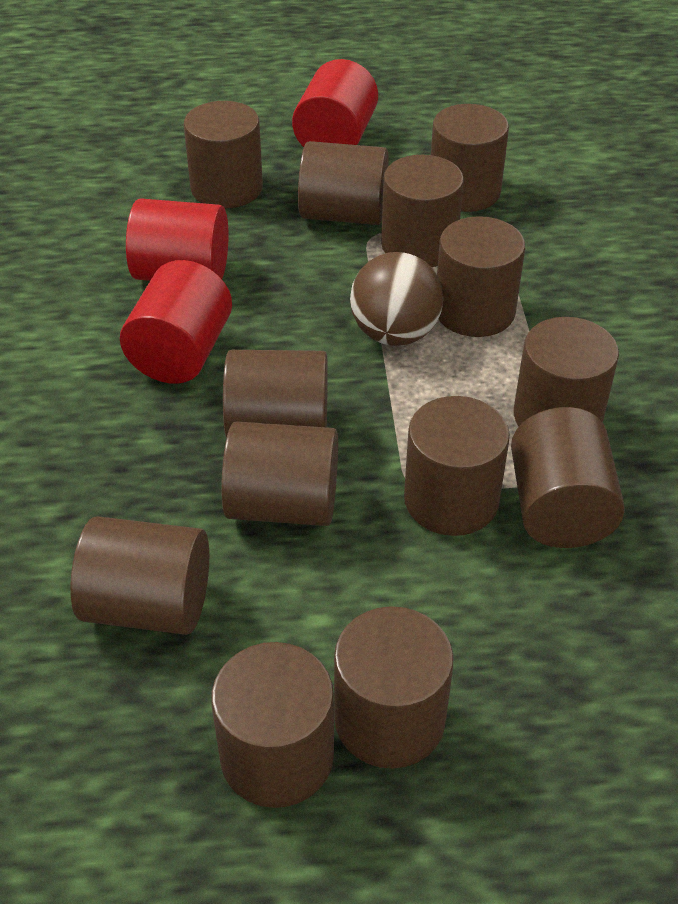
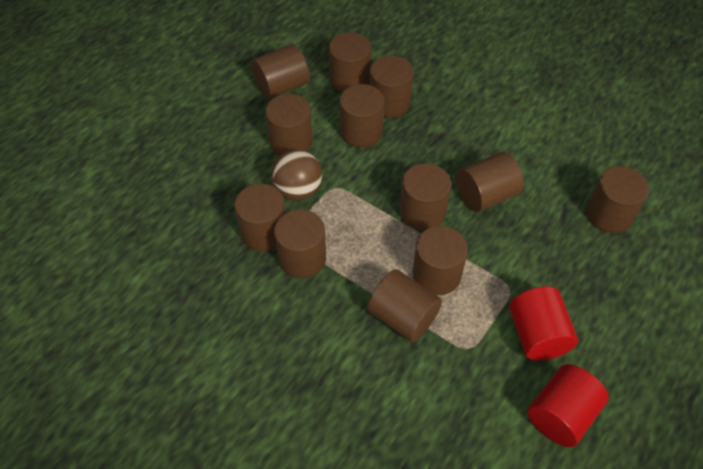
brown cylinder: 13 -> 12
red cylinder: 3 -> 2

